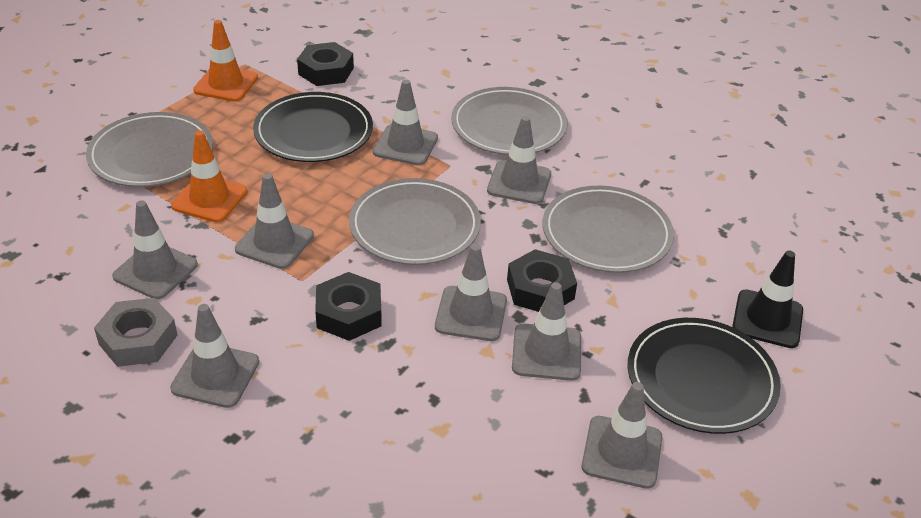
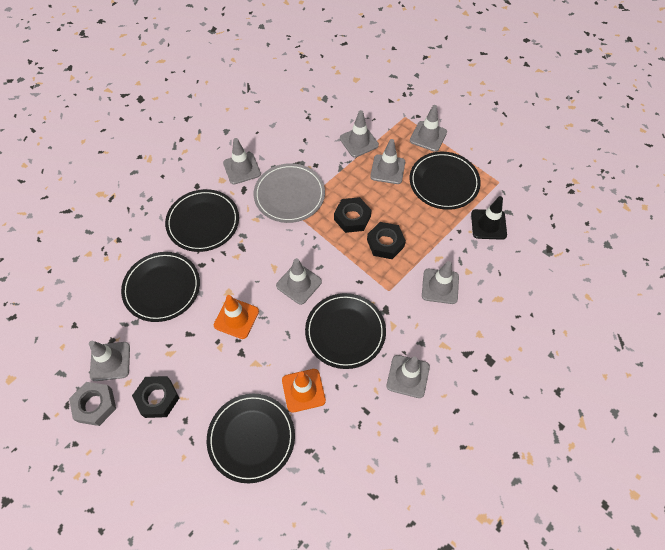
black plate: 2 -> 5
grey plate: 4 -> 1

